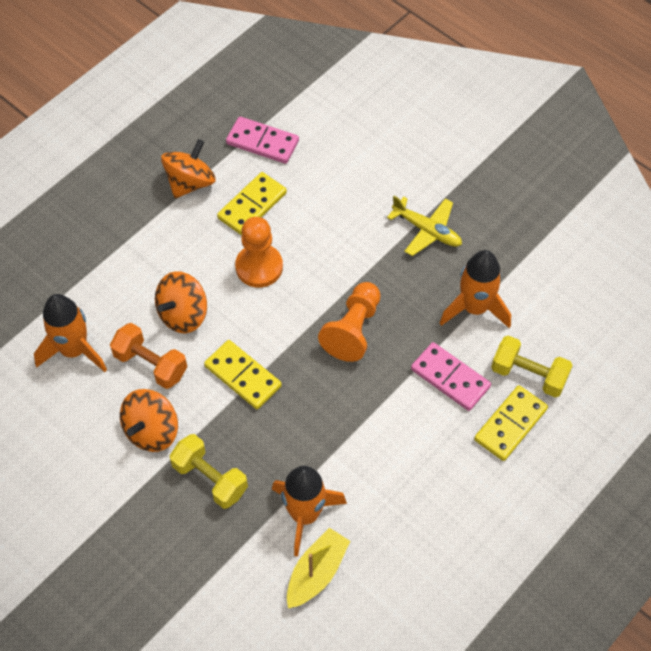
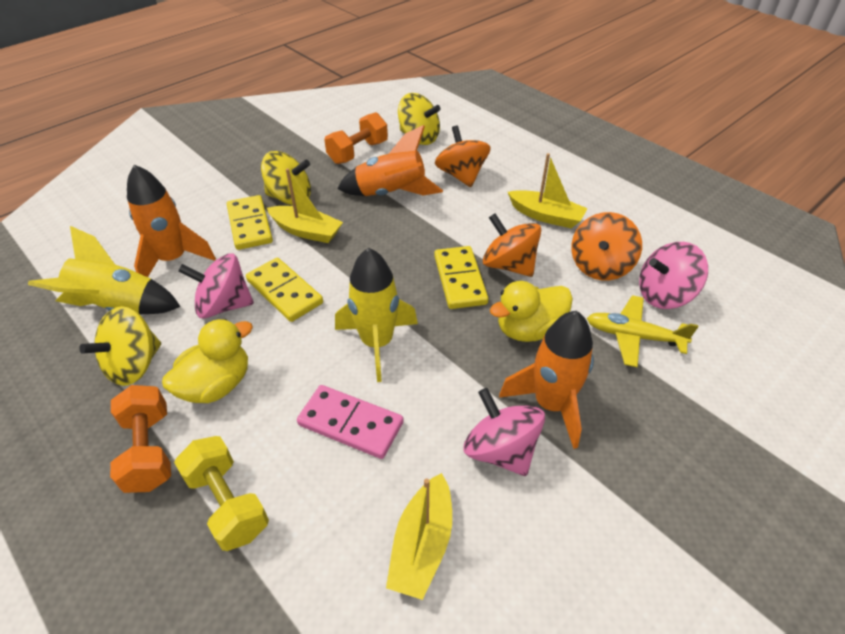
orange dumbbell: 1 -> 2
orange pawn: 2 -> 0
pink domino: 2 -> 1
pink spinning top: 0 -> 3
yellow boat: 1 -> 3
yellow duck: 0 -> 2
yellow dumbbell: 2 -> 1
yellow rocket: 0 -> 2
yellow spinning top: 0 -> 3

